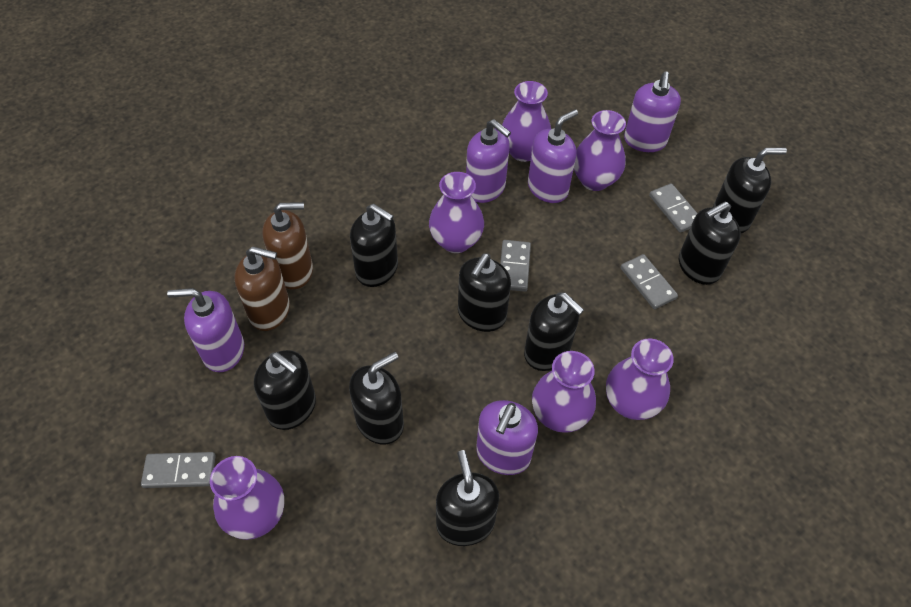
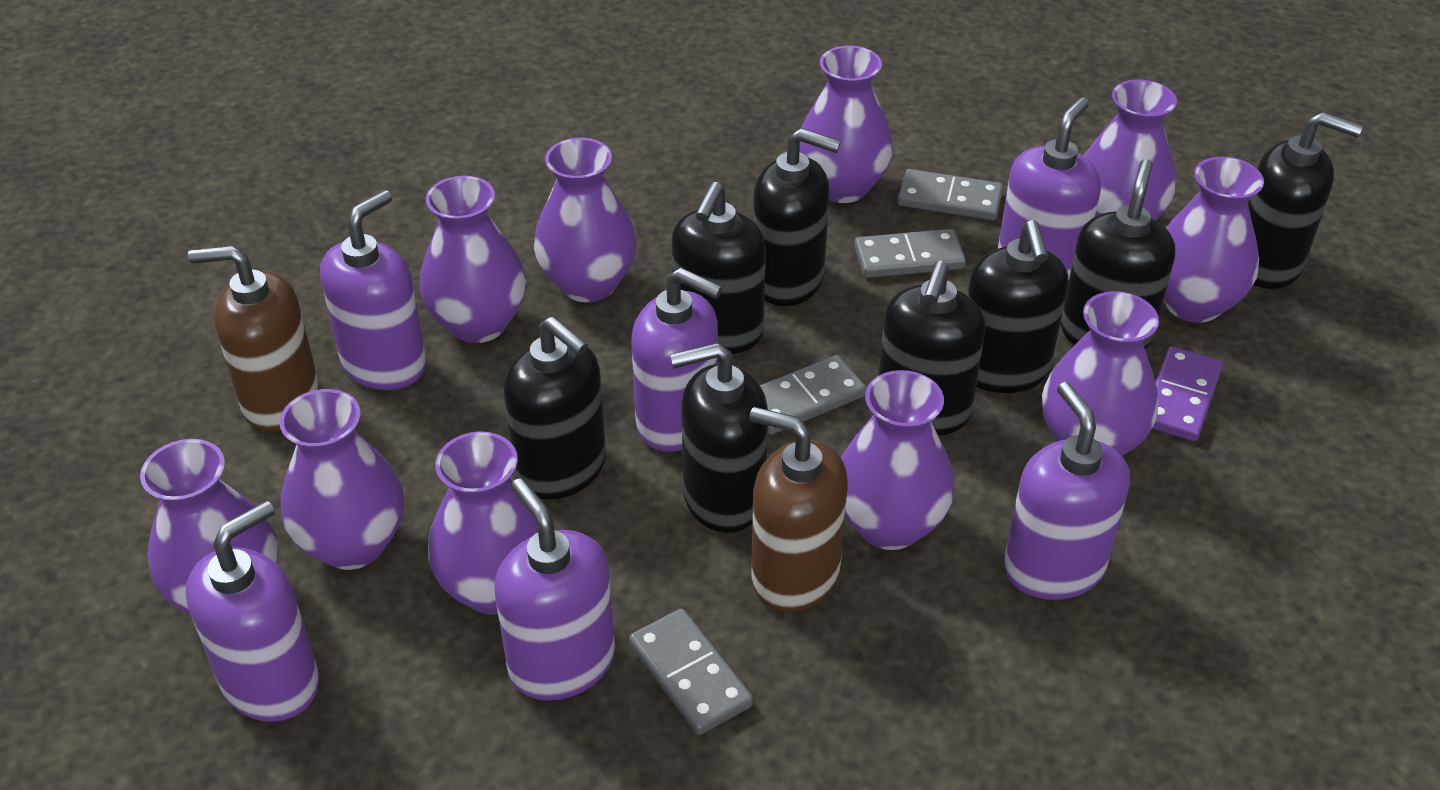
purple domino: 0 -> 1
purple soap dispenser: 5 -> 6
purple vase: 6 -> 10

